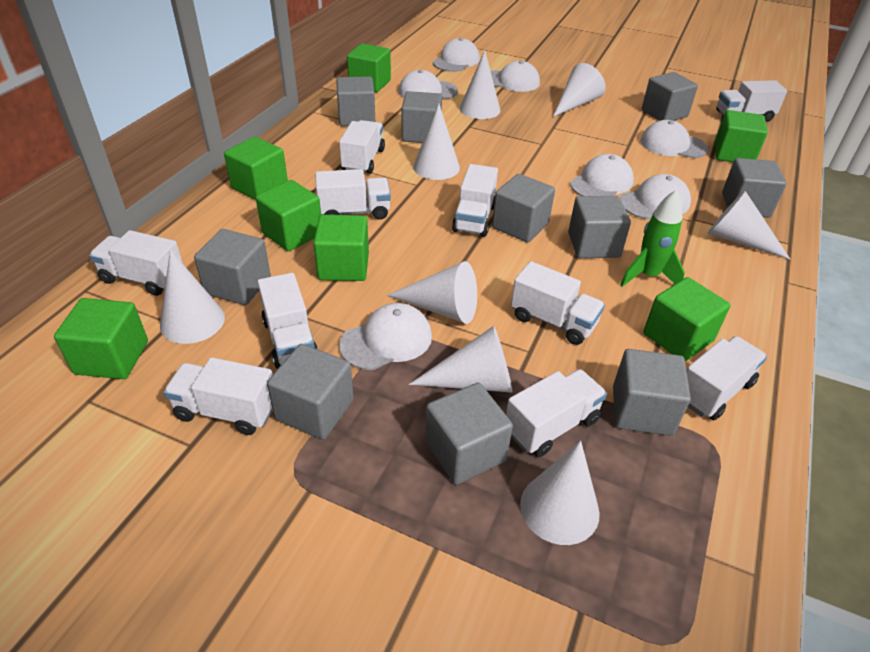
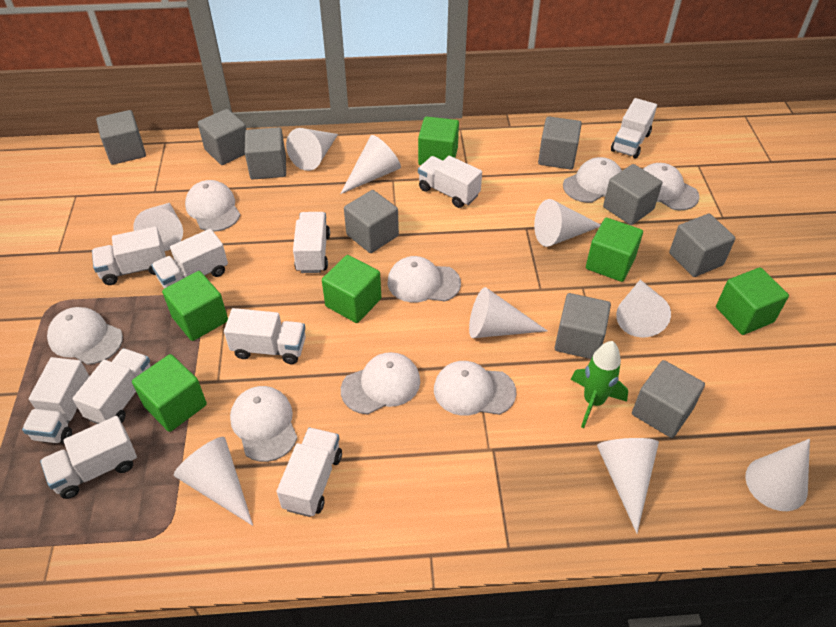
green cube: 7 -> 6
grey cube: 10 -> 9
white cap: 7 -> 8
white cone: 8 -> 9

